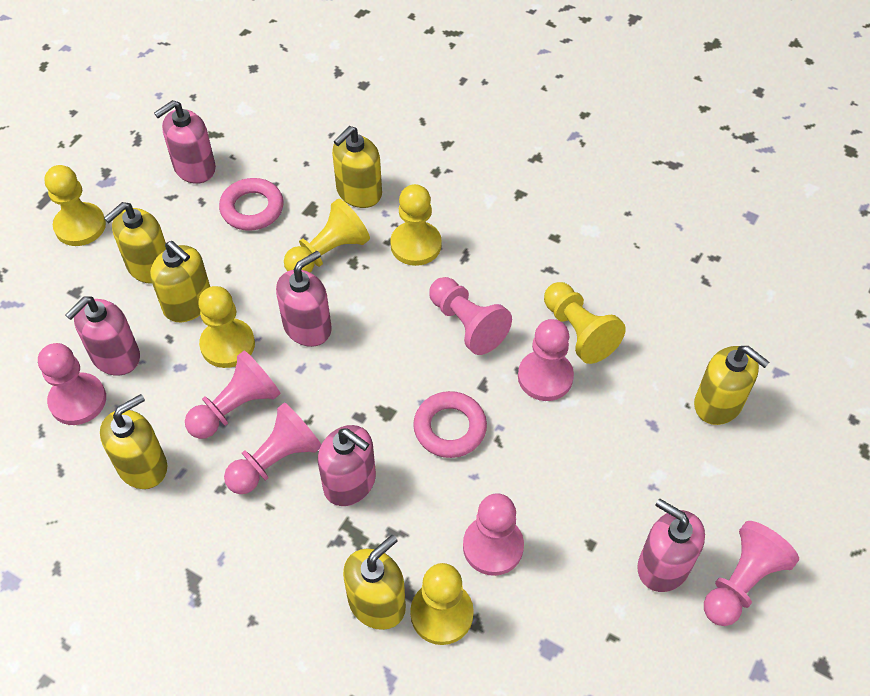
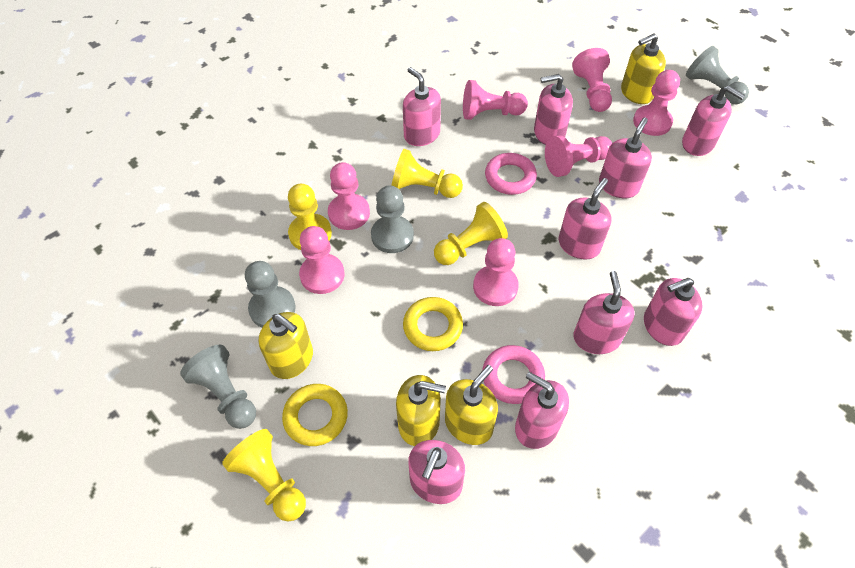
grey pawn: 0 -> 4
pink soap dispenser: 5 -> 9
yellow pawn: 6 -> 4
yellow ring: 0 -> 2
yellow soap dispenser: 6 -> 4

